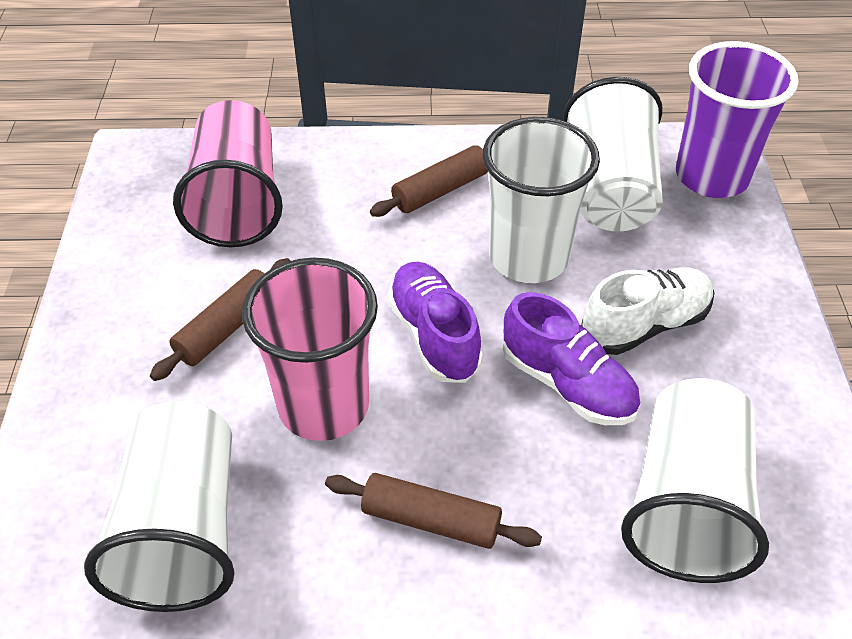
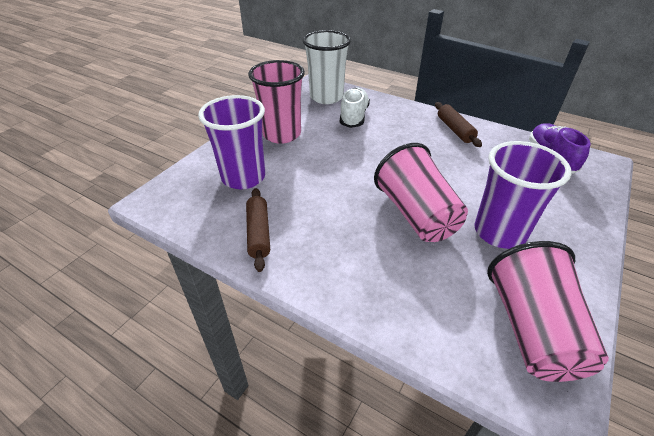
brown rolling pin: 3 -> 2
pink cup: 2 -> 3
purple cup: 1 -> 2
purple shoe: 2 -> 1
white cup: 4 -> 1

